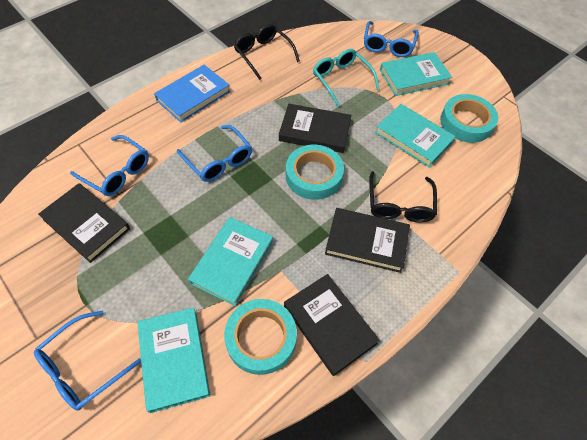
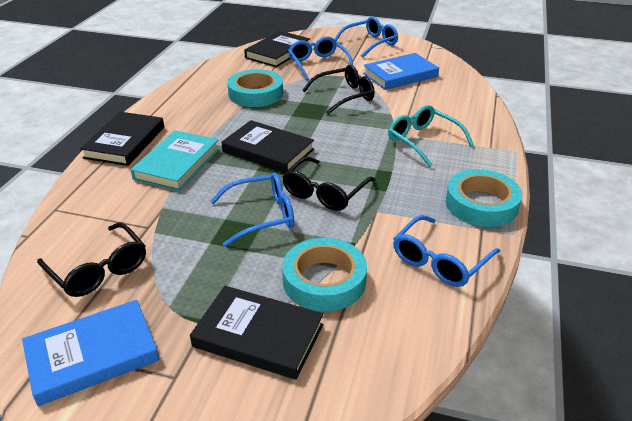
black glasses: 2 -> 3
blue book: 1 -> 2
turquoise book: 4 -> 1

